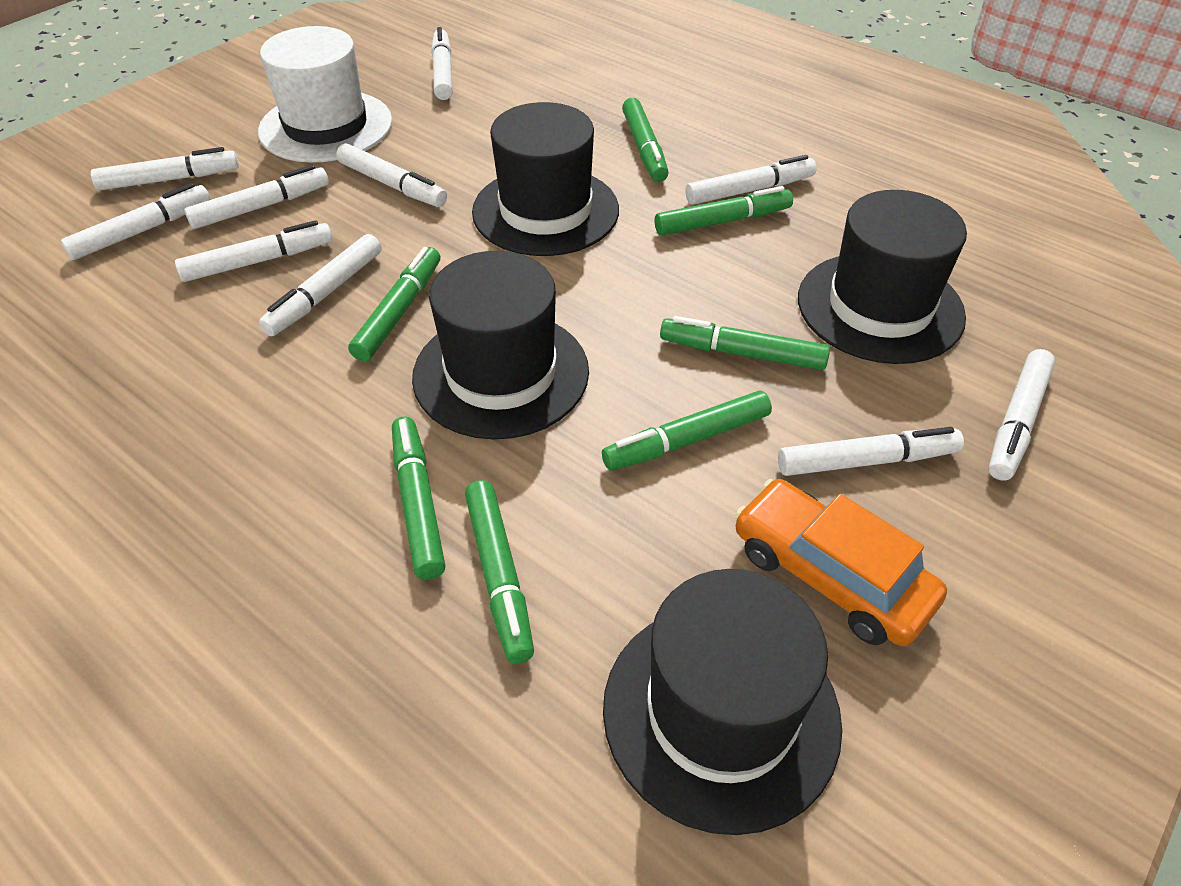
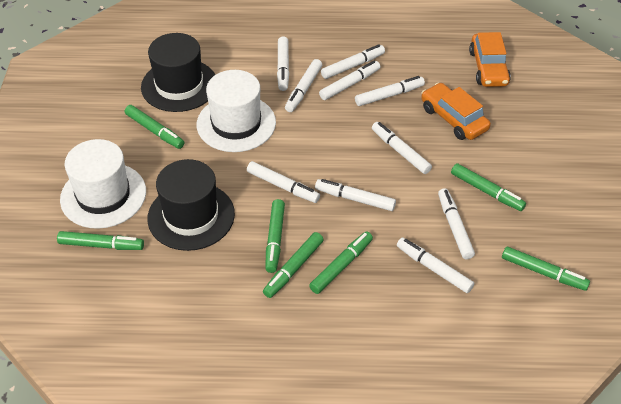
black hat: 4 -> 2
orange car: 1 -> 2
white hat: 1 -> 2

